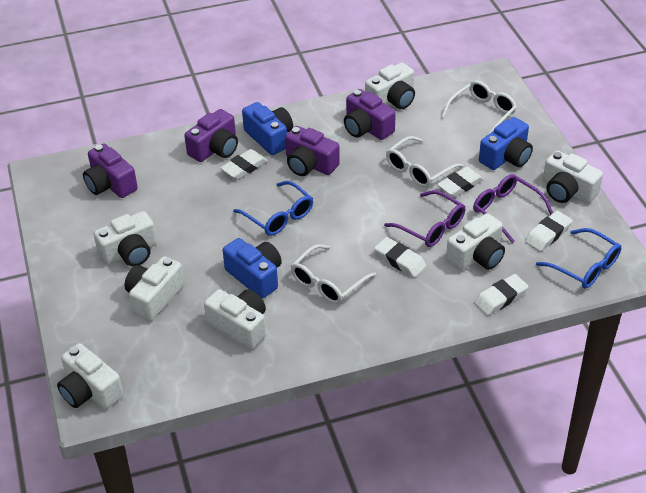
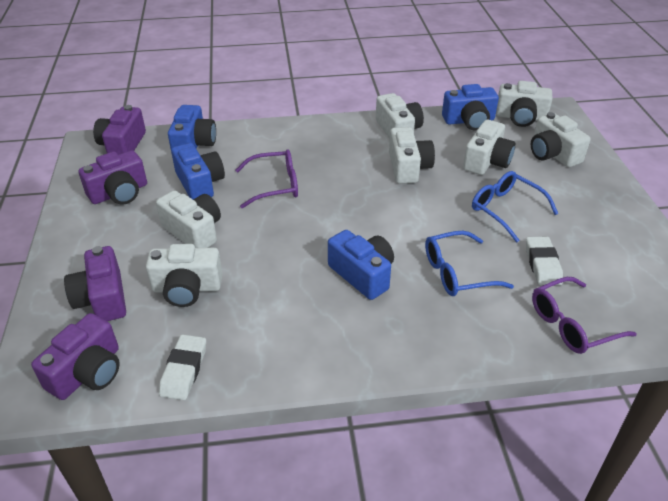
blue camera: 3 -> 4
white eraser: 5 -> 2
white glasses: 3 -> 0

